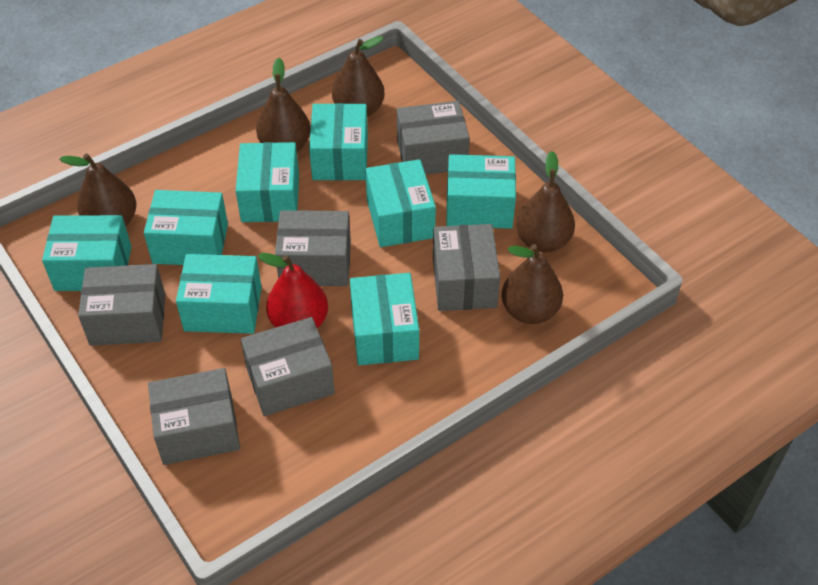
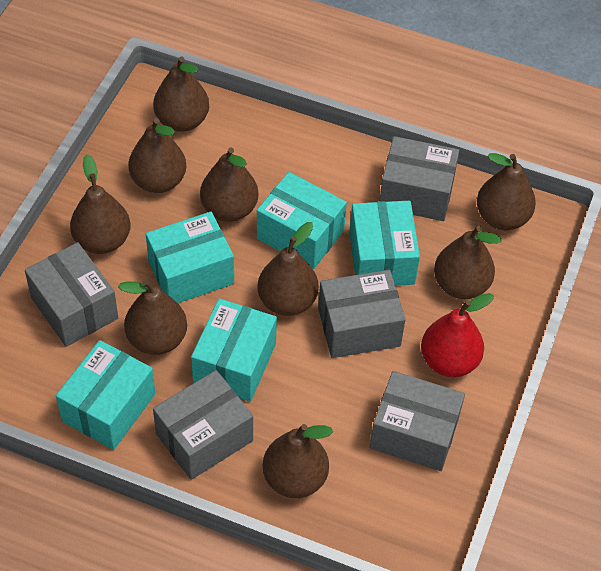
brown pear: 5 -> 9
grey box: 6 -> 5
turquoise box: 8 -> 5

